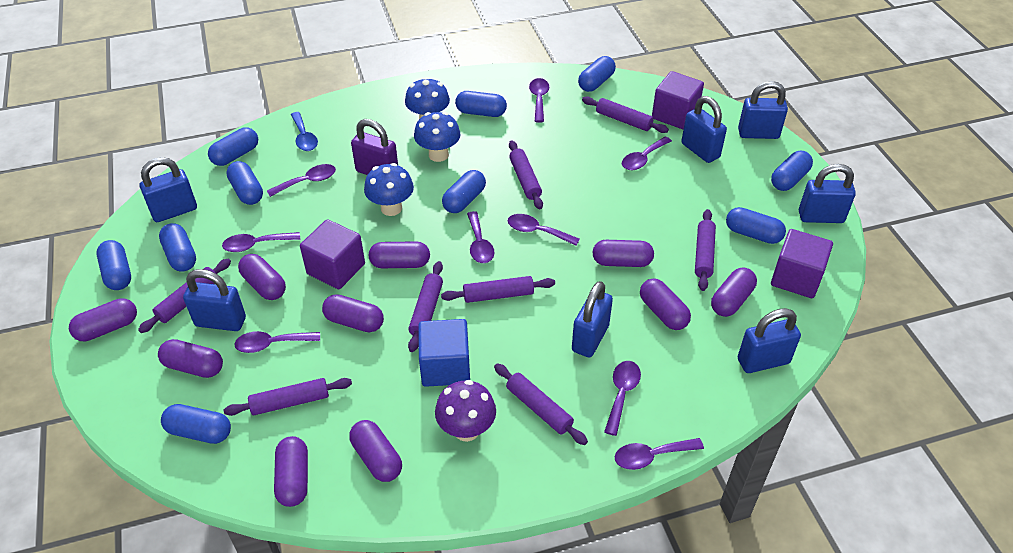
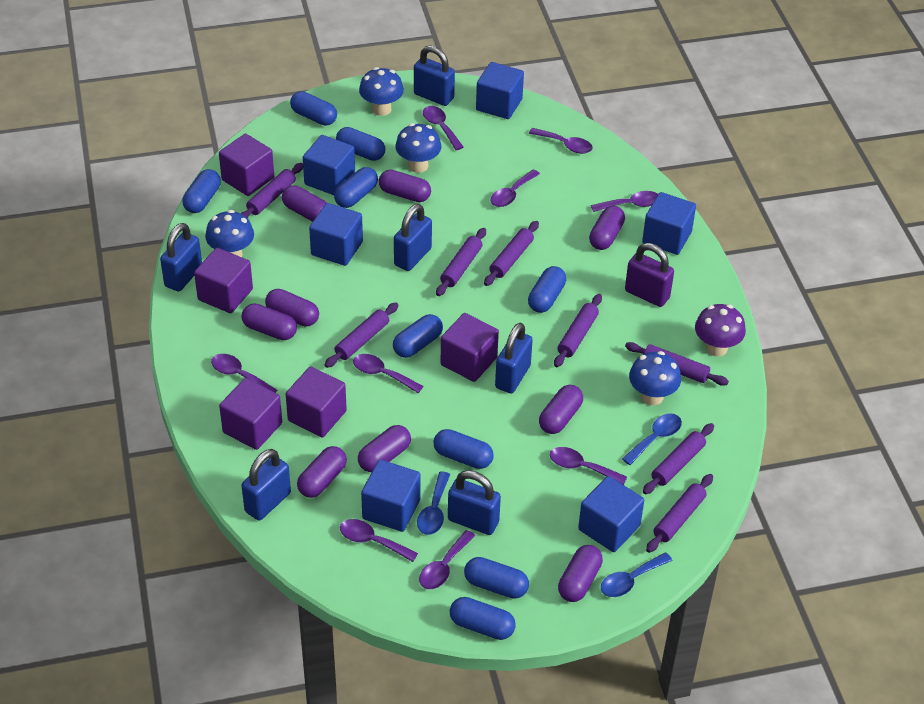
blue capsule: 10 -> 9
blue cube: 1 -> 6
blue mushroom: 3 -> 4
blue padlock: 7 -> 6
blue spoon: 1 -> 3
purple capsule: 10 -> 9
purple cube: 3 -> 5

